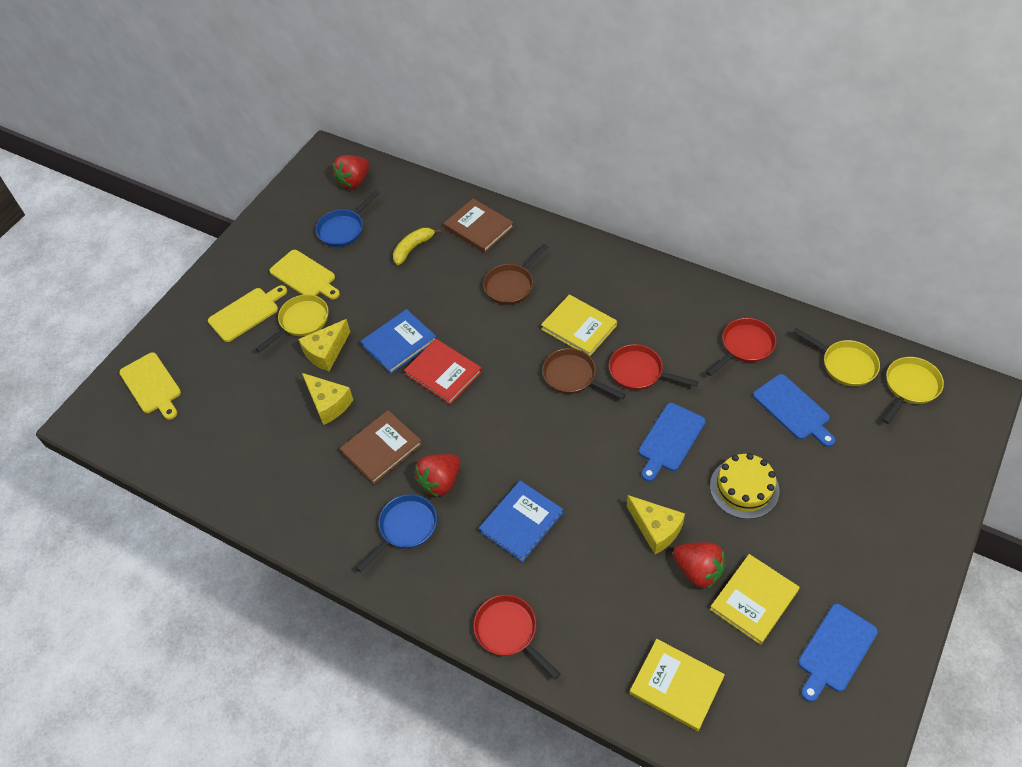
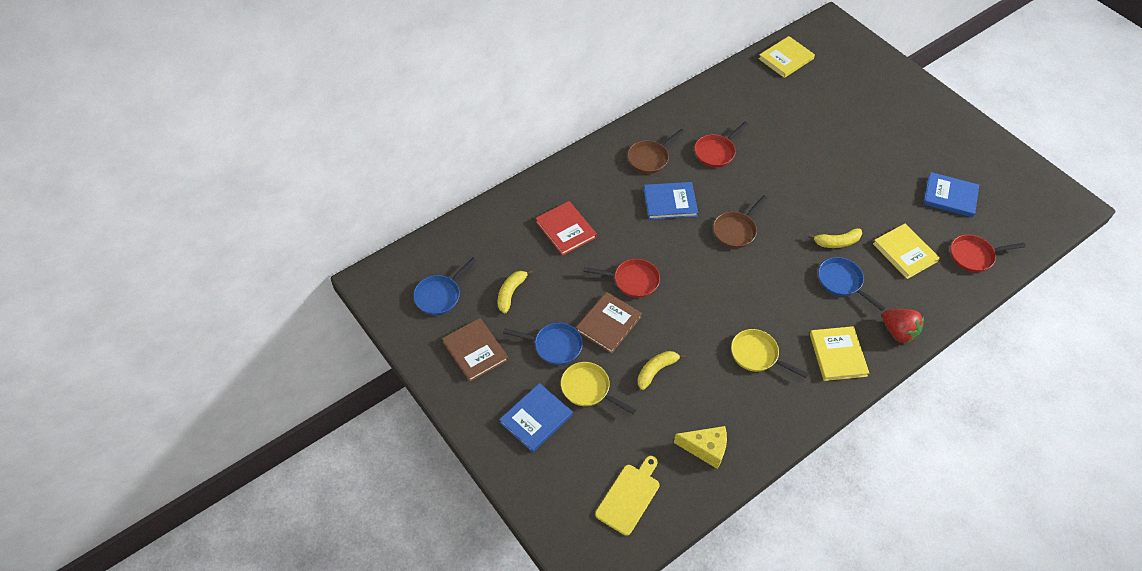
blue book: 2 -> 3
blue cutting board: 3 -> 0
blue pan: 2 -> 3
red strawberry: 3 -> 1
yellow banana: 1 -> 3
yellow cake: 1 -> 0
yellow cheese: 3 -> 1
yellow cutting board: 3 -> 1
yellow pan: 3 -> 2

